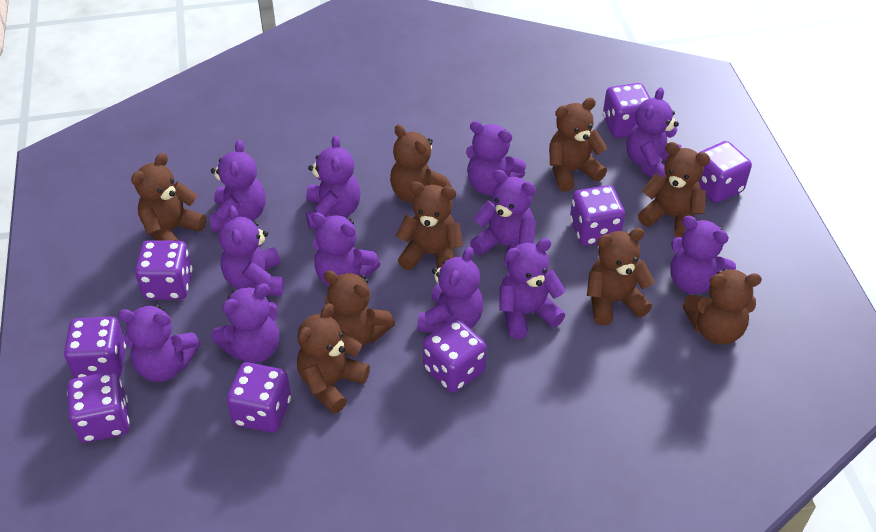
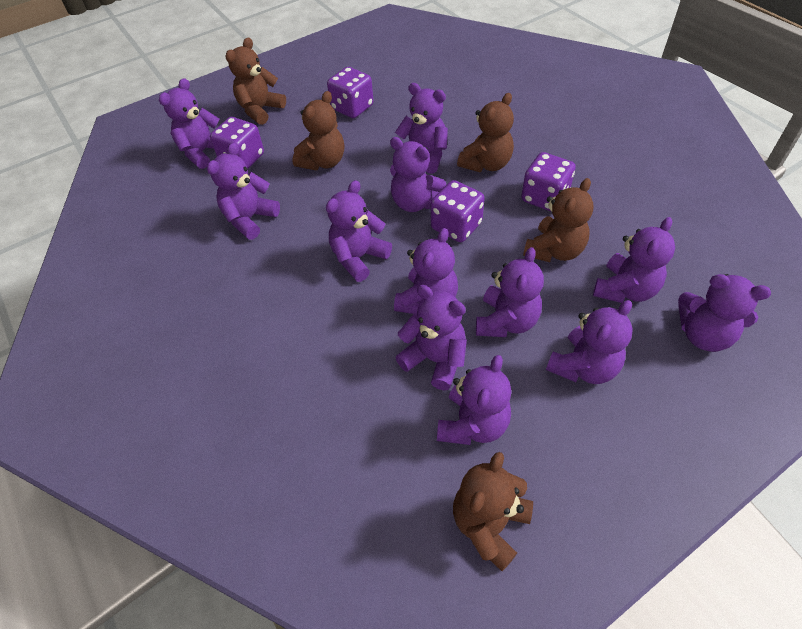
brown teddy bear: 9 -> 5
purple dice: 8 -> 4

